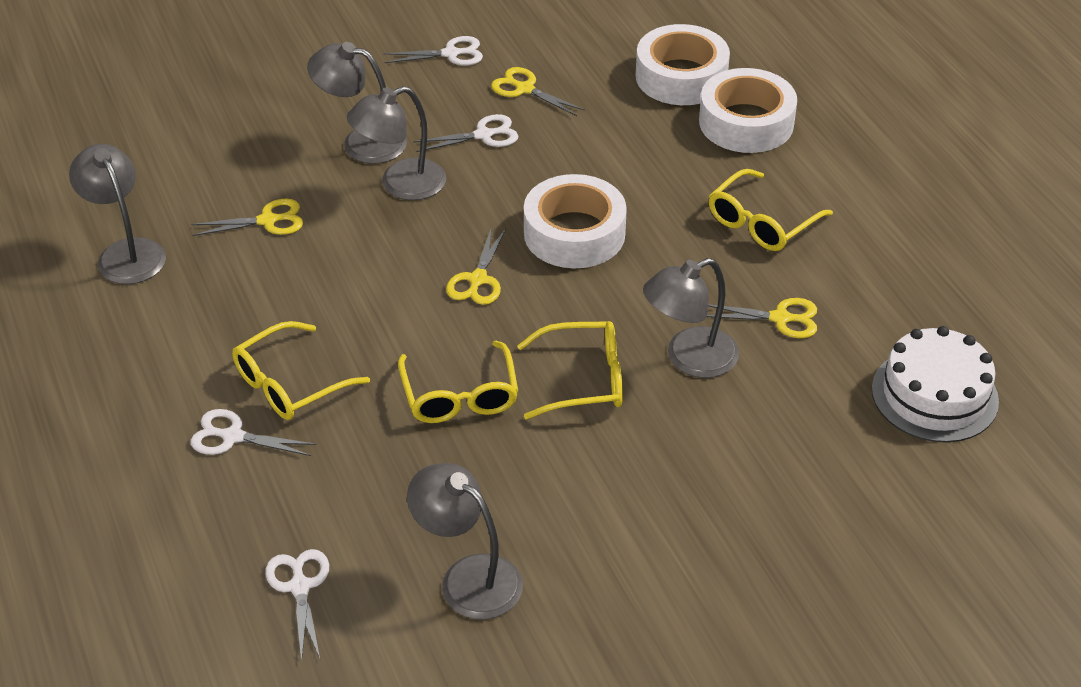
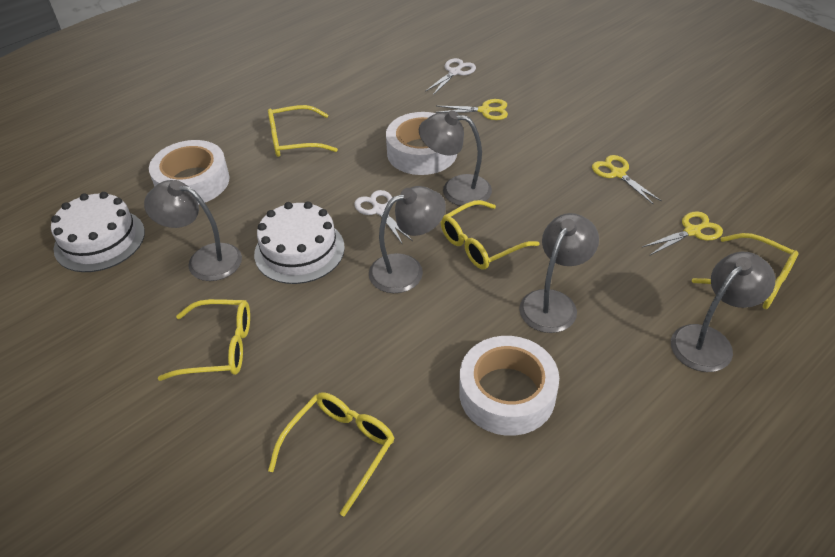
white cake: 1 -> 2
white scissors: 4 -> 2
yellow glasses: 4 -> 5
yellow scissors: 4 -> 3

